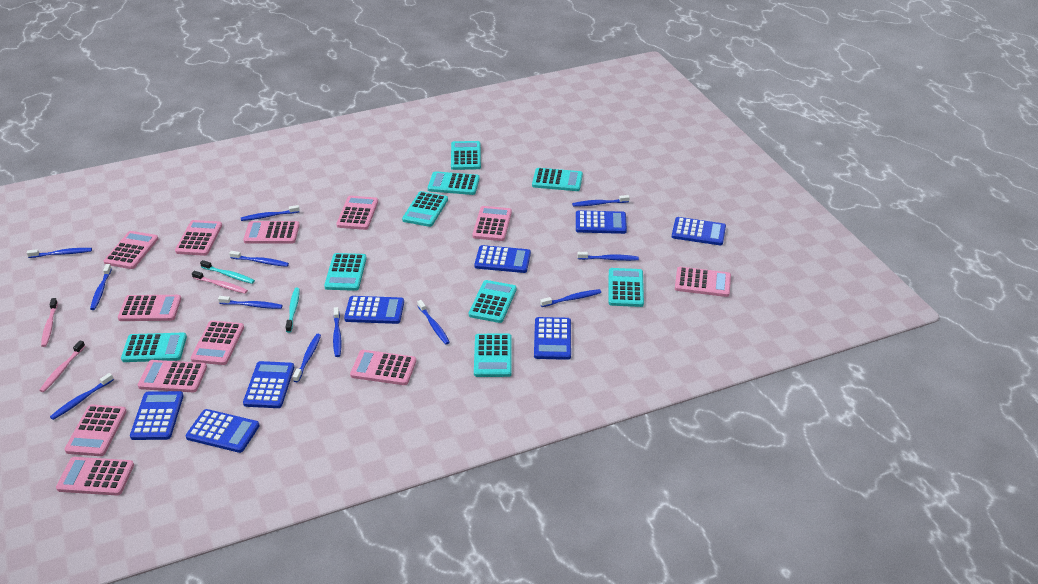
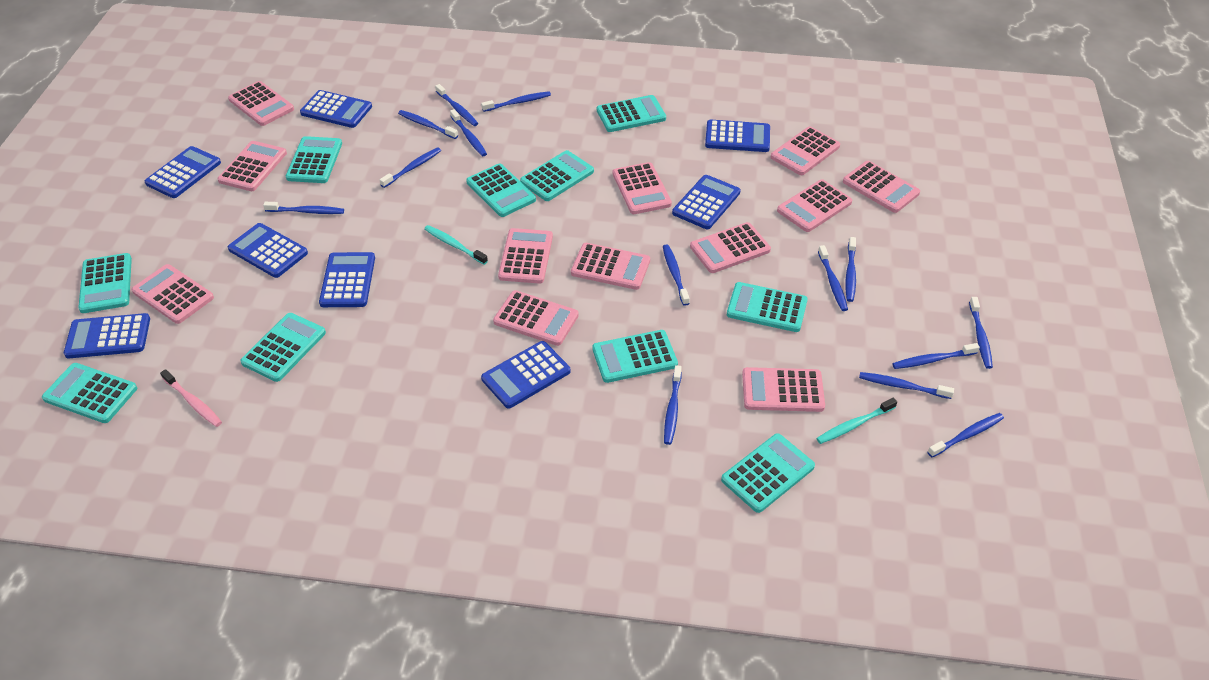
blue toothbrush: 12 -> 14
pink toothbrush: 3 -> 1
turquoise calculator: 9 -> 10

